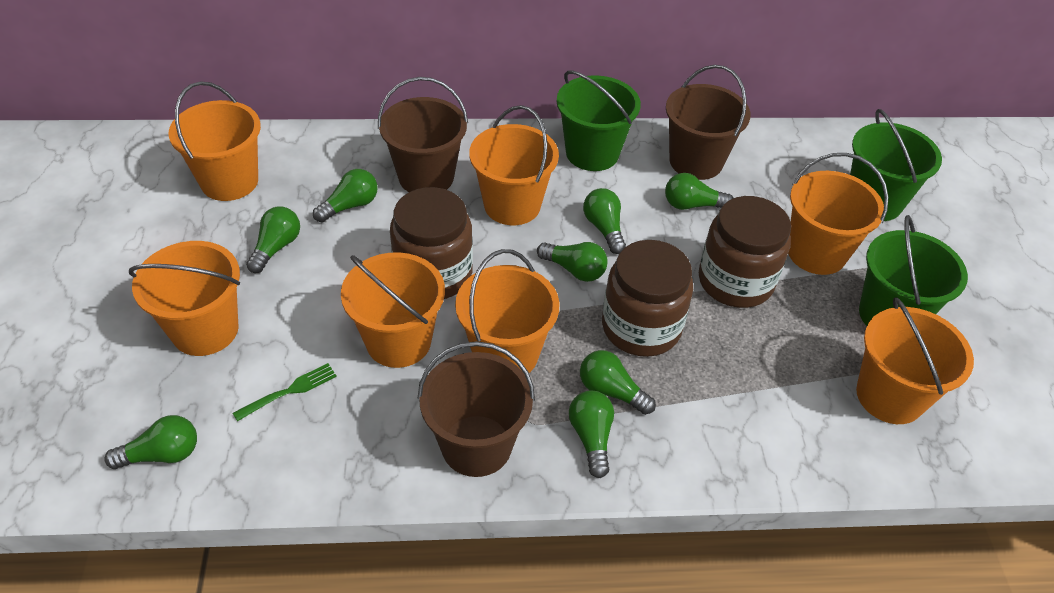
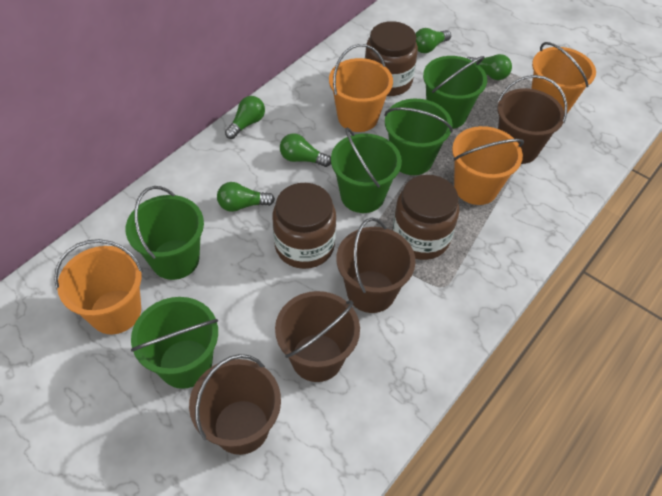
brown bucket: 3 -> 4
green bucket: 3 -> 5
green fork: 1 -> 0
green light bulb: 8 -> 5
orange bucket: 7 -> 4

